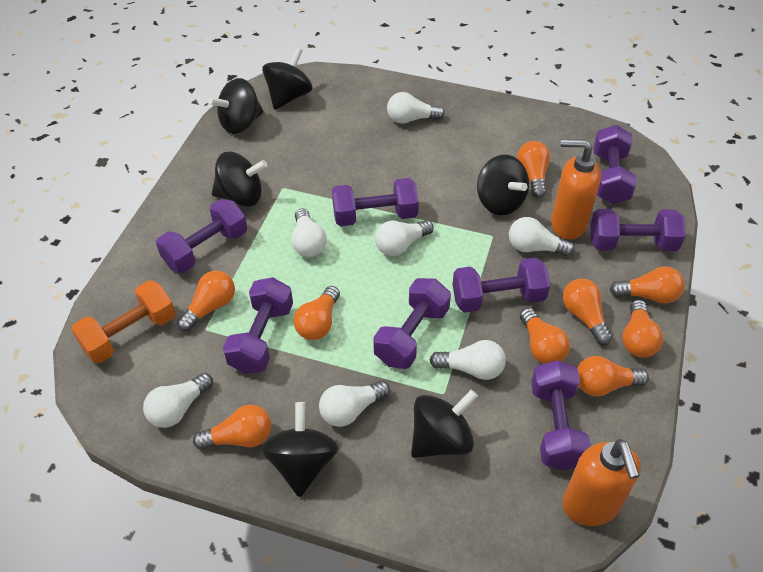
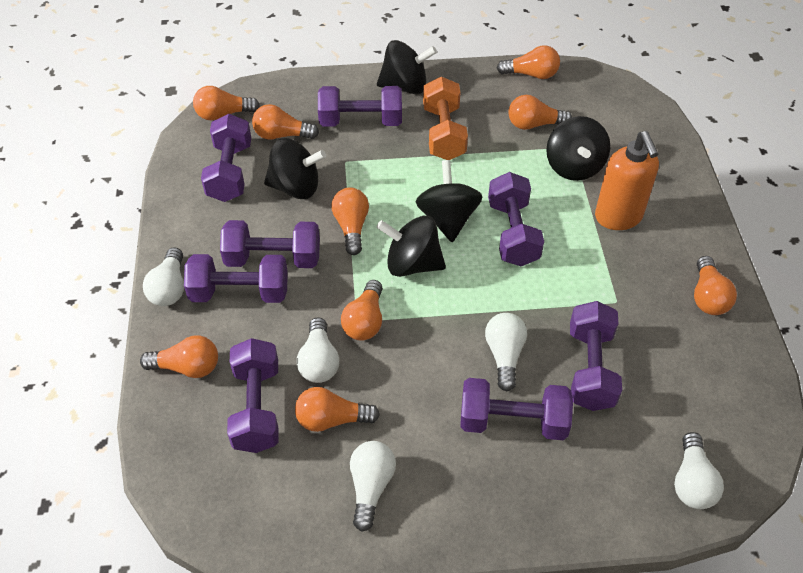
black spinning top: 6 -> 5
orange soap dispenser: 2 -> 1
white light bulb: 7 -> 5

